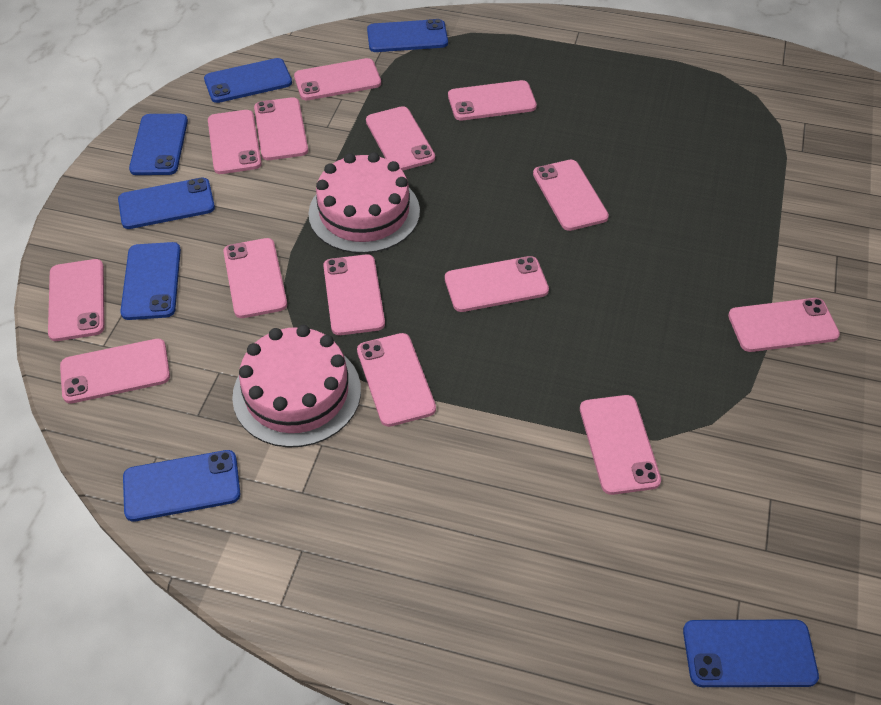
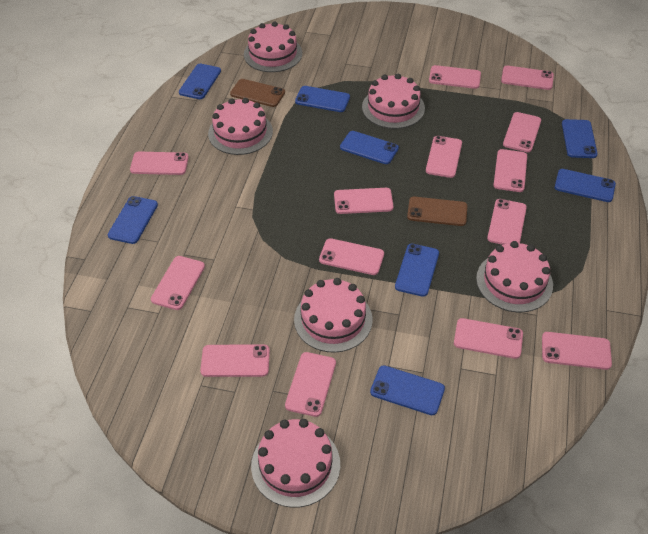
blue phone: 7 -> 8
brown phone: 0 -> 2
pink cake: 2 -> 6

